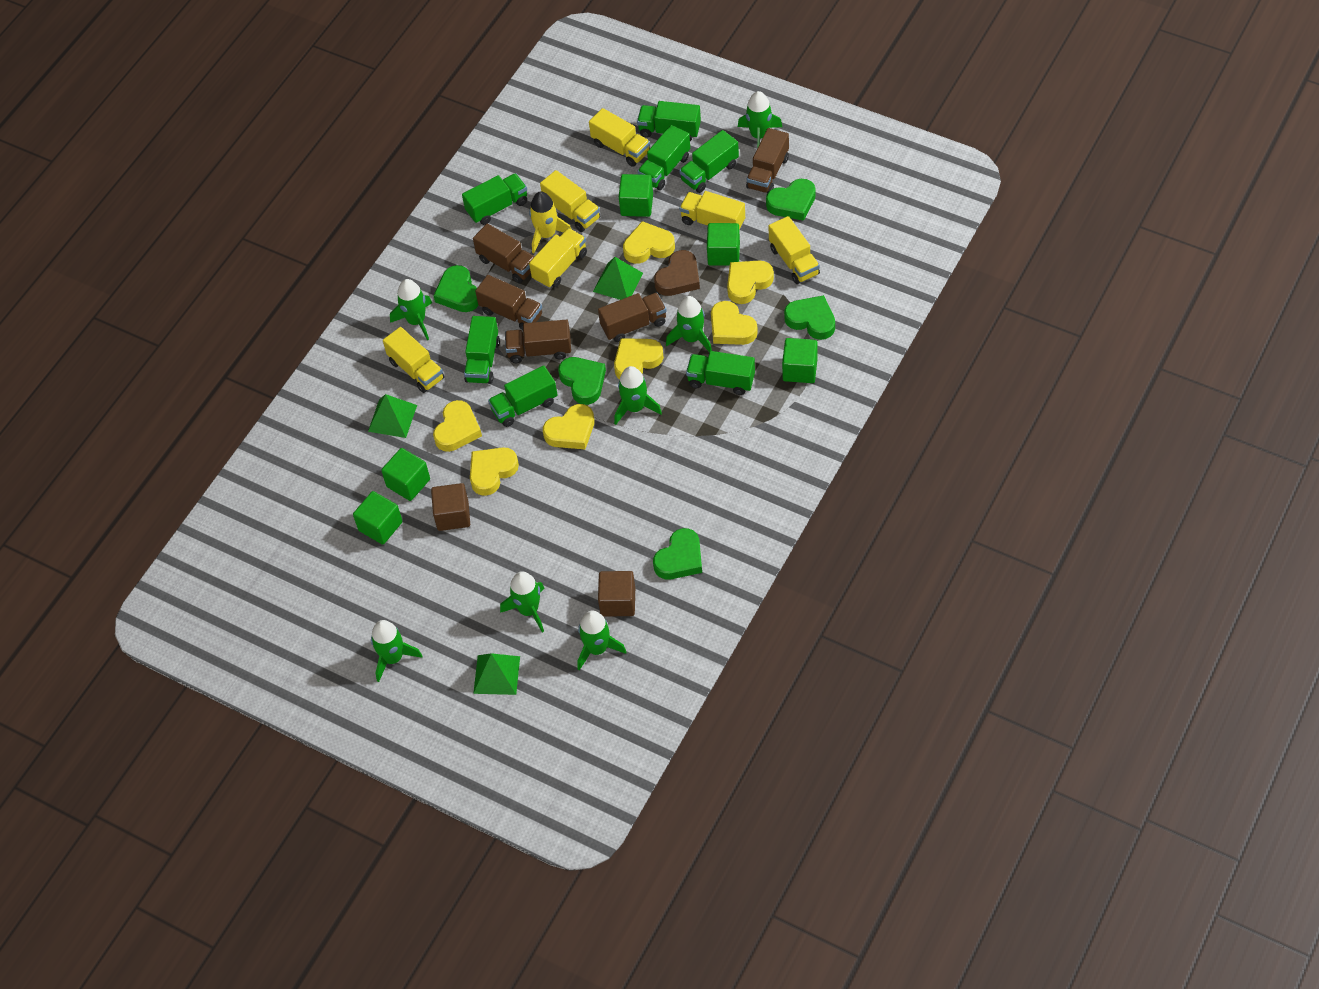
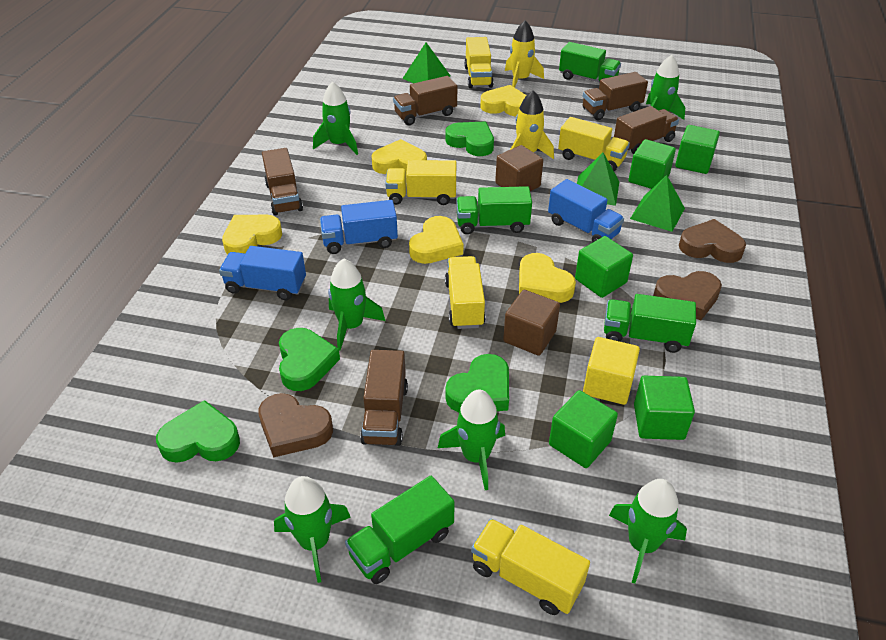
blue truck: 0 -> 3
brown heart: 1 -> 3
green heart: 5 -> 4
green rocket: 7 -> 6
green truck: 7 -> 4
yellow cube: 0 -> 1
yellow heart: 7 -> 5
yellow rocket: 1 -> 2
yellow truck: 6 -> 5

